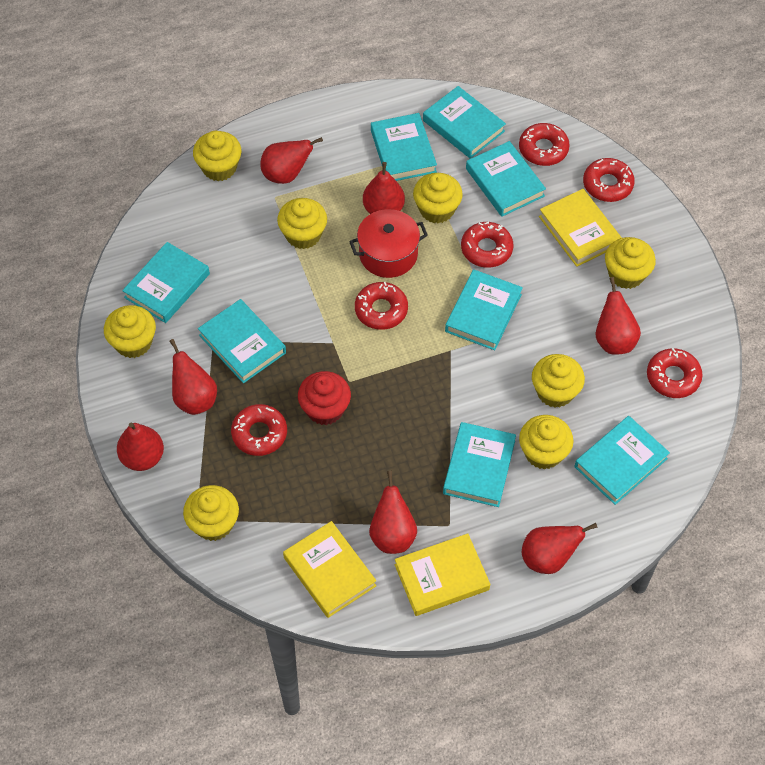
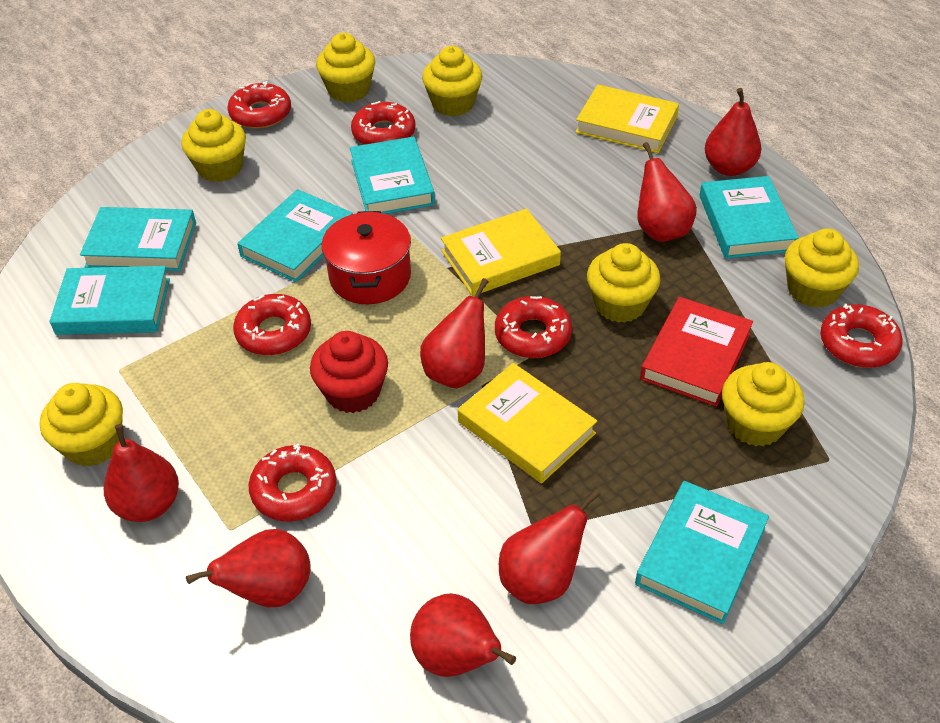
red book: 0 -> 1
turquoise book: 8 -> 6
yellow cupcake: 8 -> 7

